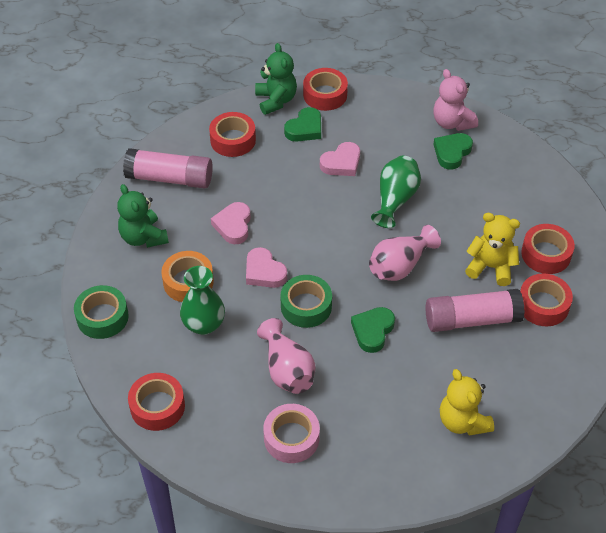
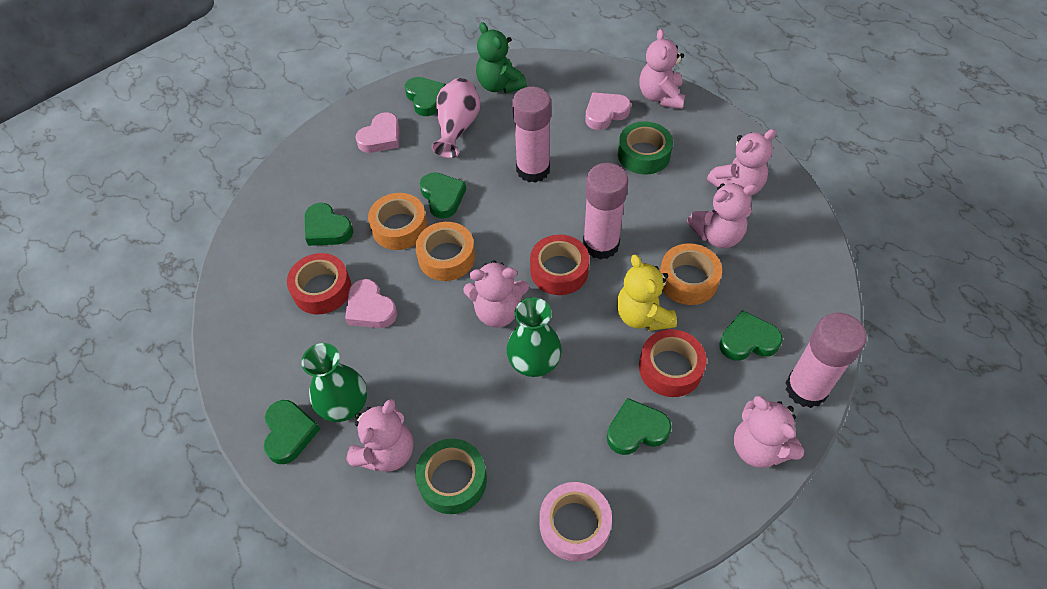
green heart: 3 -> 6
green teddy bear: 2 -> 1
orange tape: 1 -> 3
pink glue stick: 2 -> 3
pink teddy bear: 1 -> 6
pink vase: 2 -> 1
red tape: 5 -> 3
yellow teddy bear: 2 -> 1

